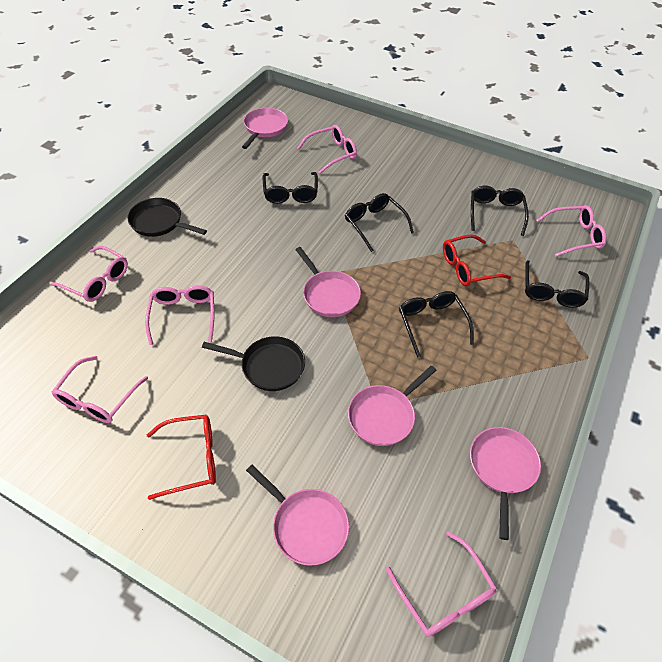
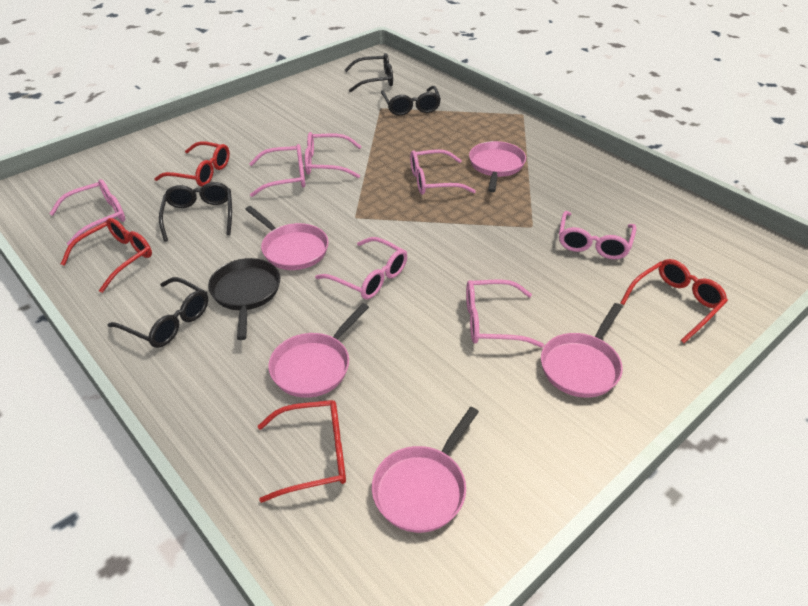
black glasses: 5 -> 4
black pan: 2 -> 1
pink glasses: 6 -> 7
red glasses: 2 -> 4

